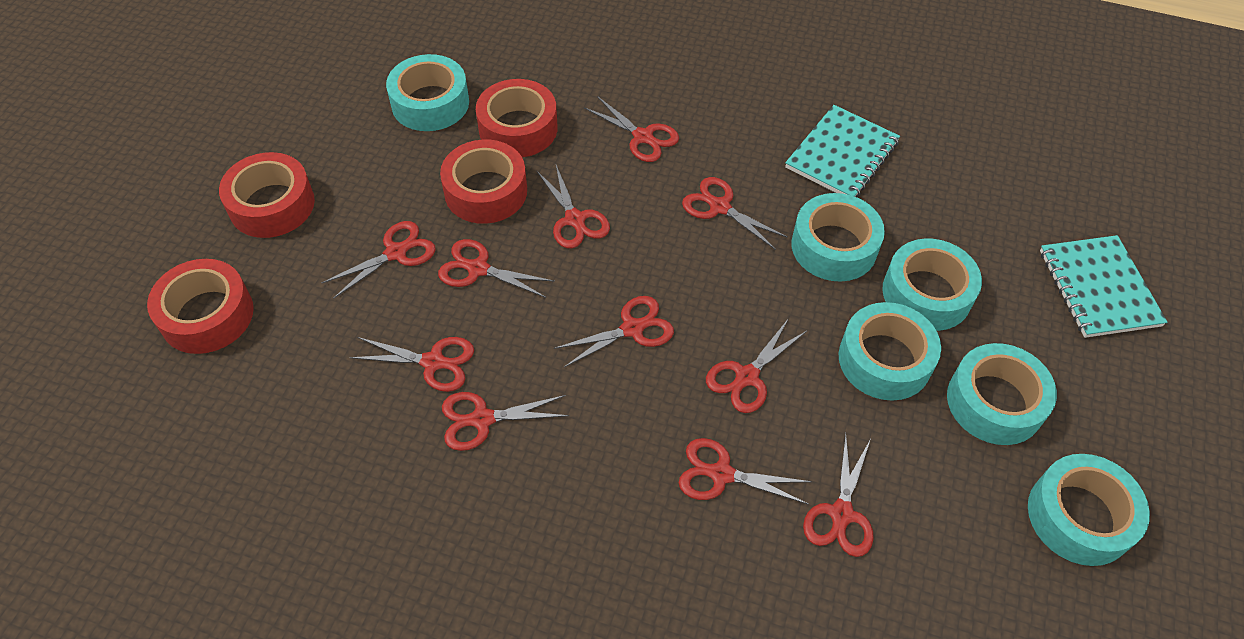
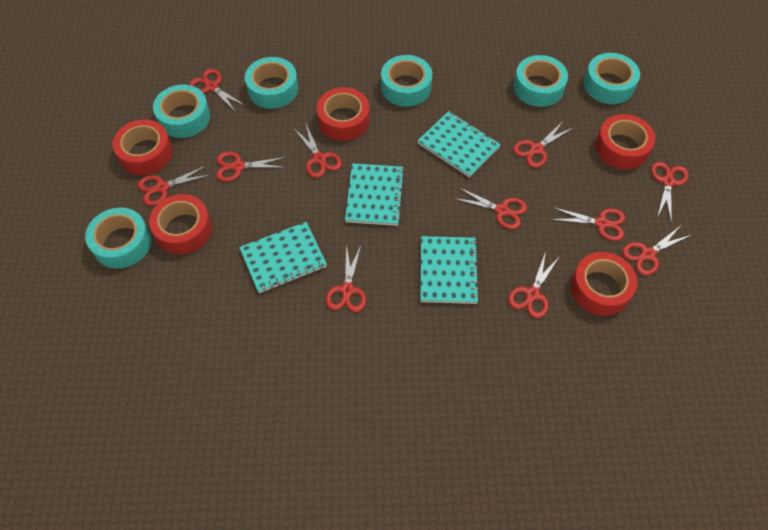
red tape: 4 -> 5
turquoise notebook: 2 -> 4

